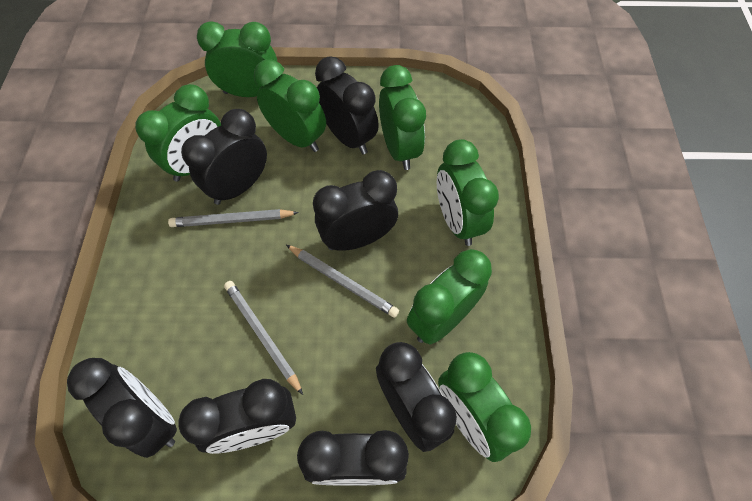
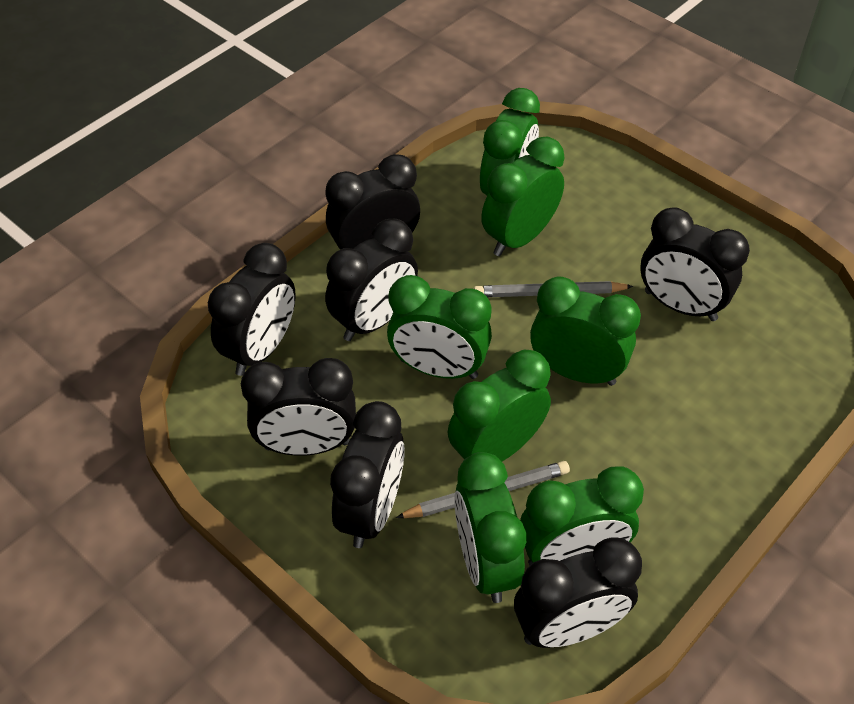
grey pencil: 3 -> 2

